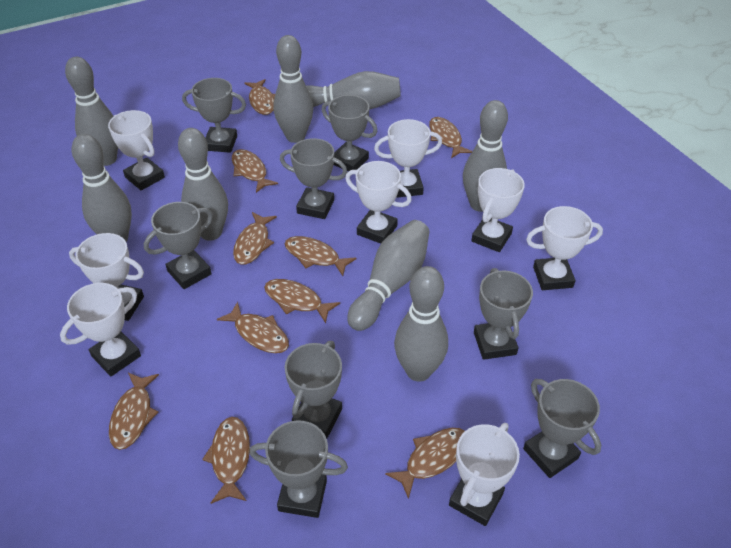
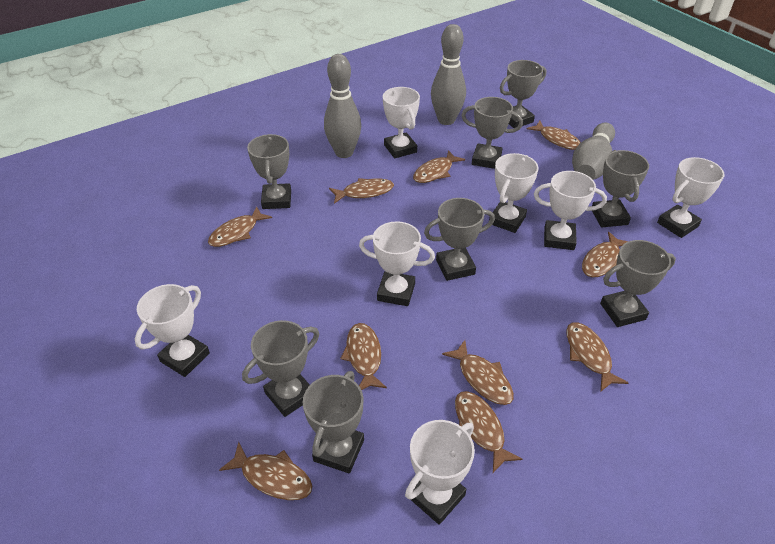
grey bowling pin: 8 -> 3
white trophy: 8 -> 7

